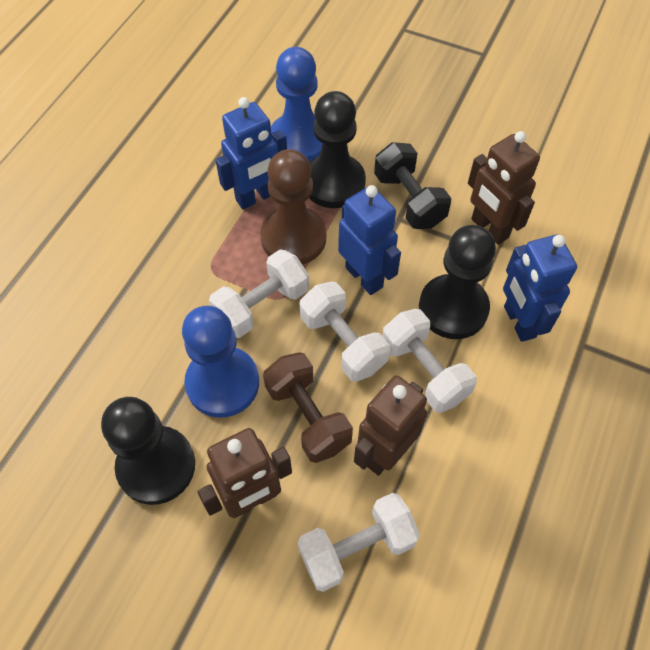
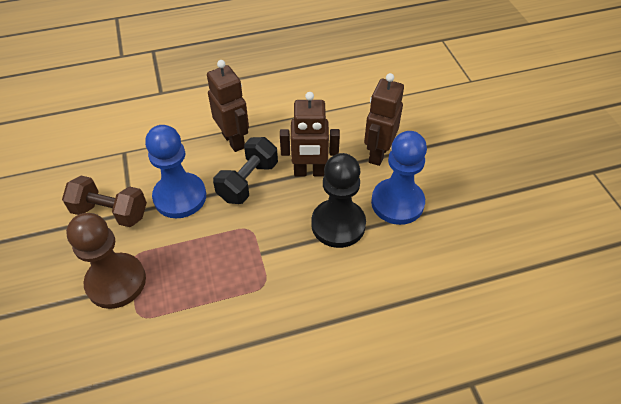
black pawn: 3 -> 1
blue robot: 3 -> 0
white dumbbell: 4 -> 0

